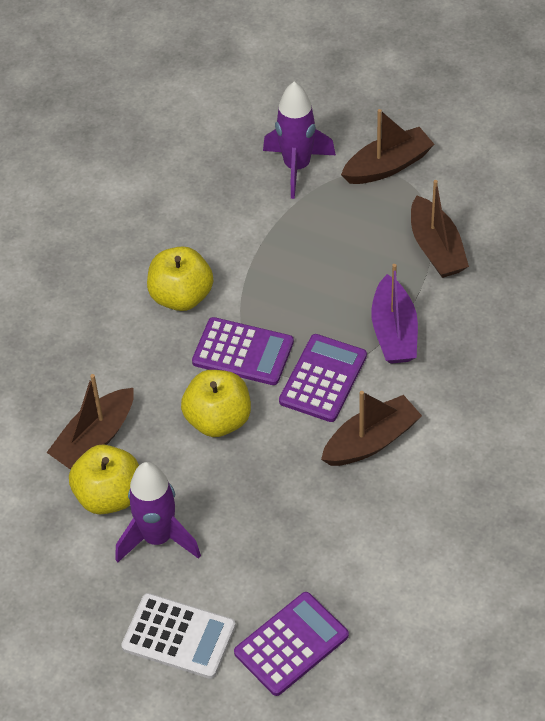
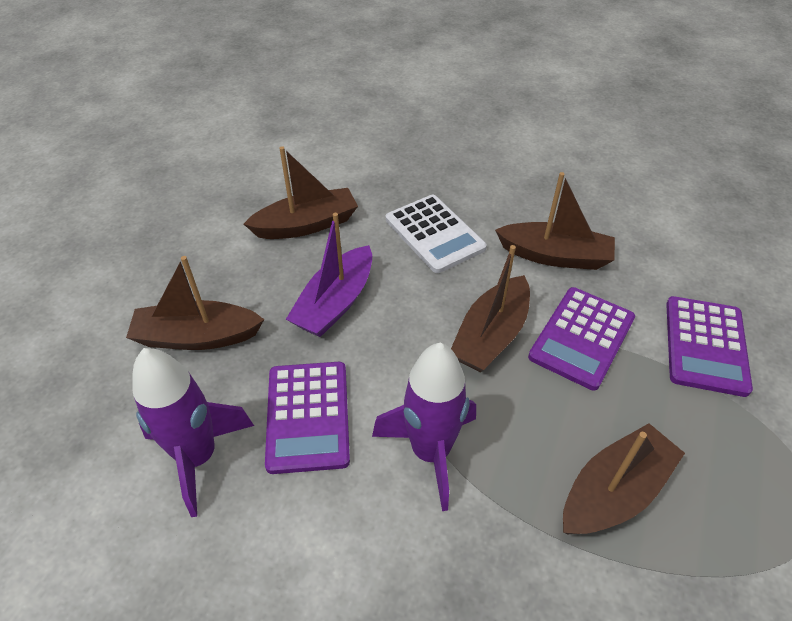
brown boat: 4 -> 5
yellow apple: 3 -> 0

